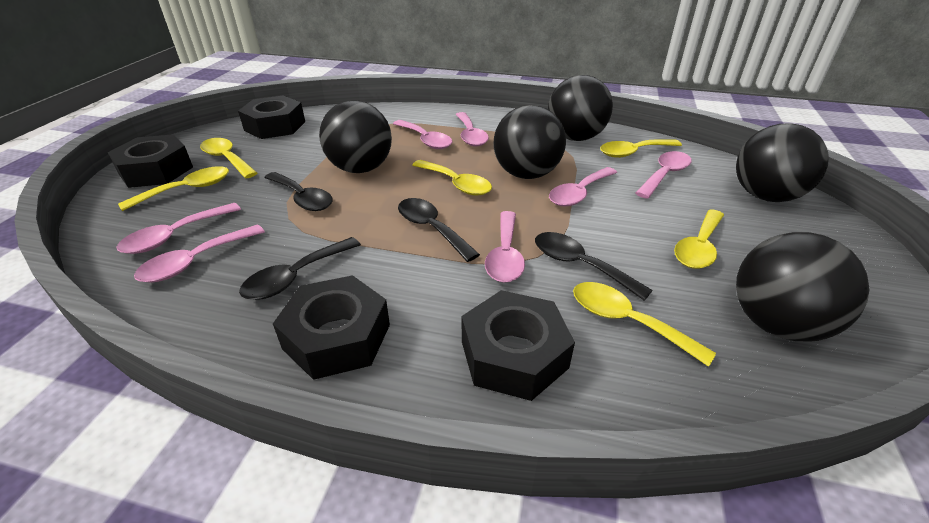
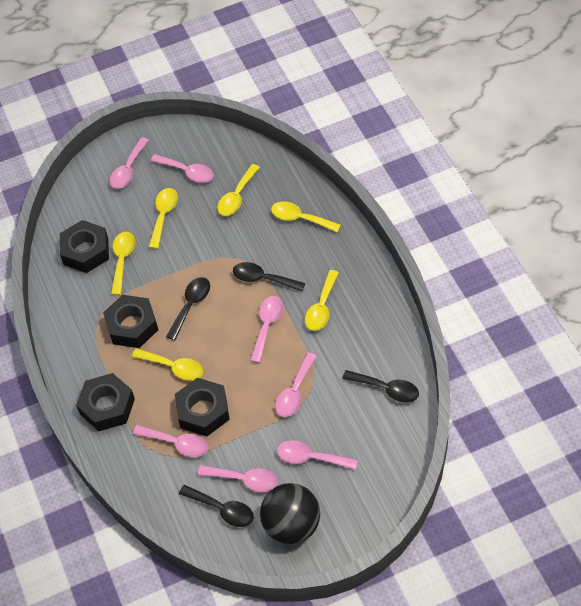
black ball: 5 -> 1

